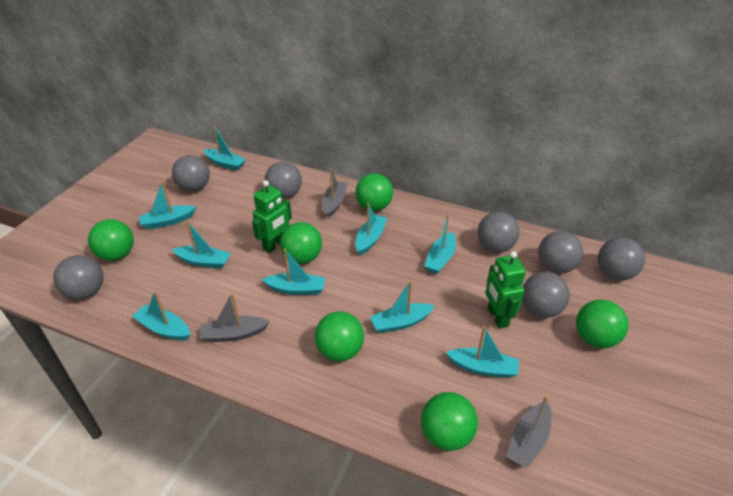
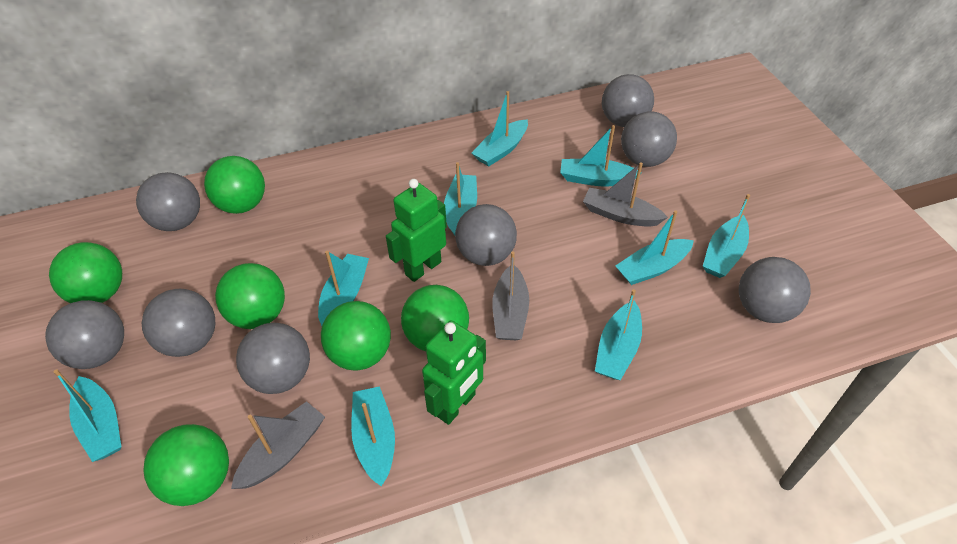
grey ball: 7 -> 8

